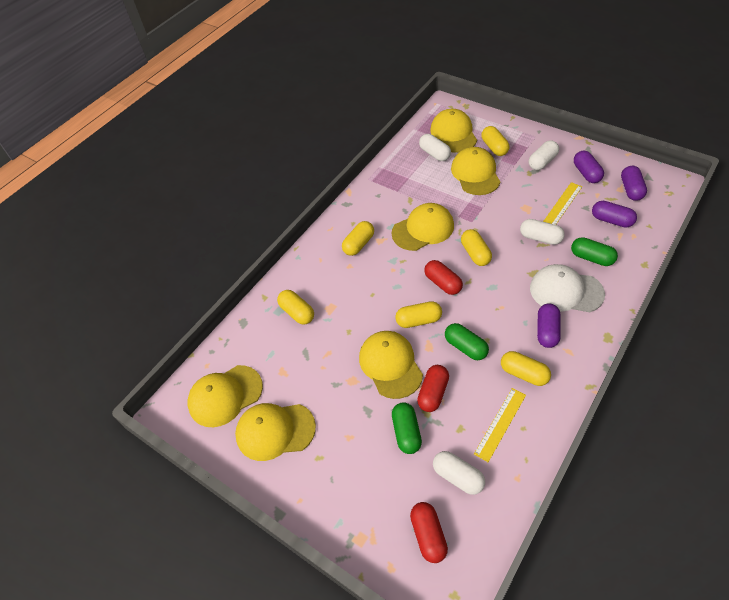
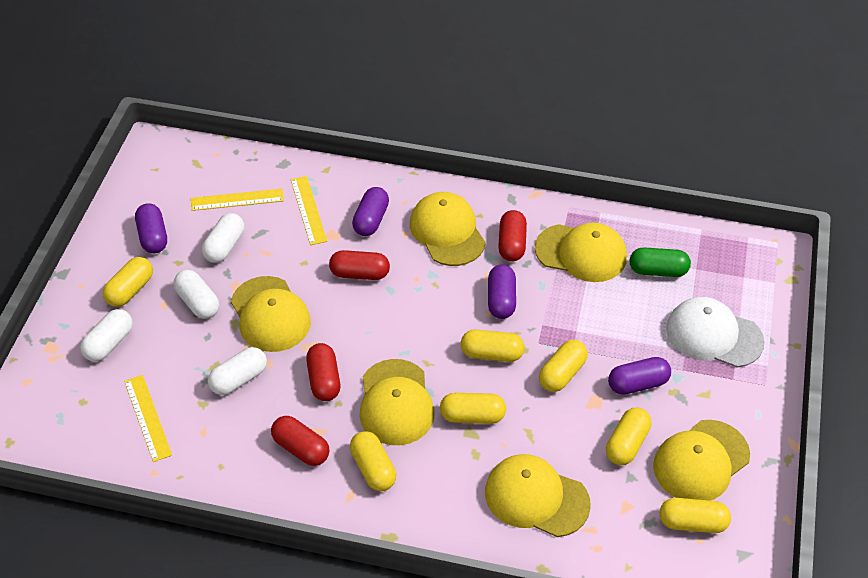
green capsule: 3 -> 1
red capsule: 3 -> 4
yellow capsule: 6 -> 7
yellow ruler: 2 -> 3

